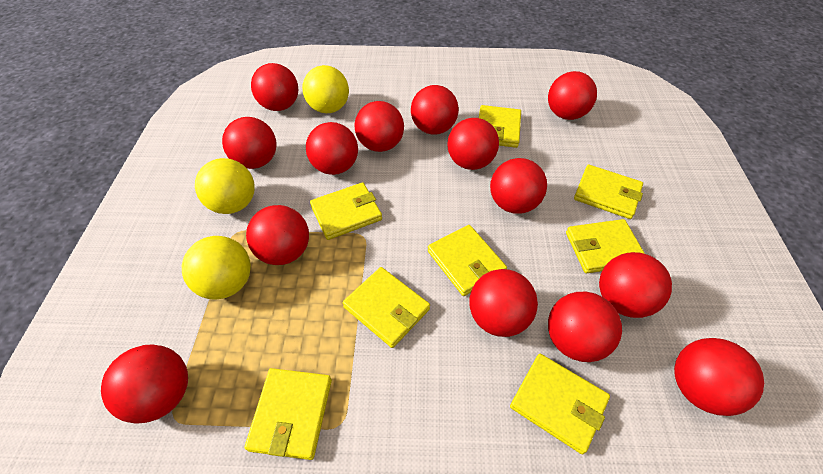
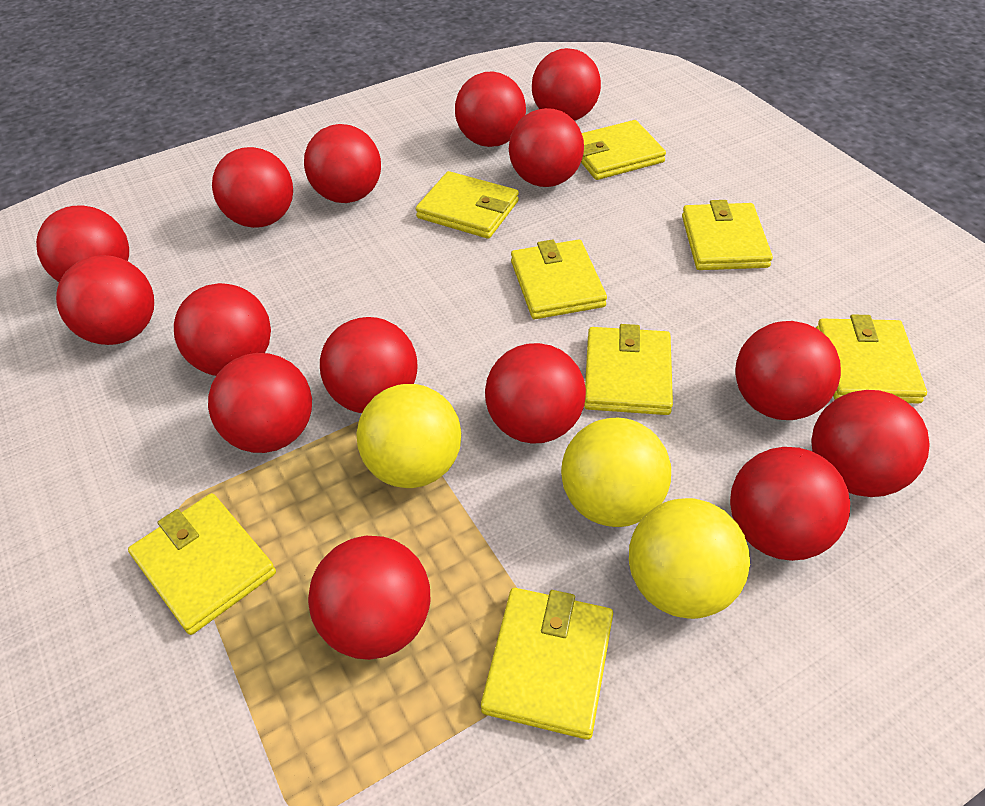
red ball: 14 -> 15

